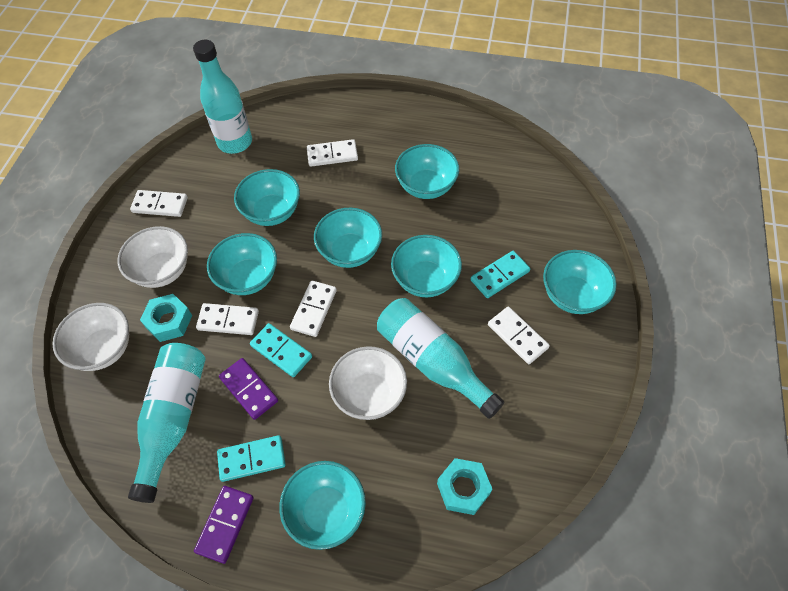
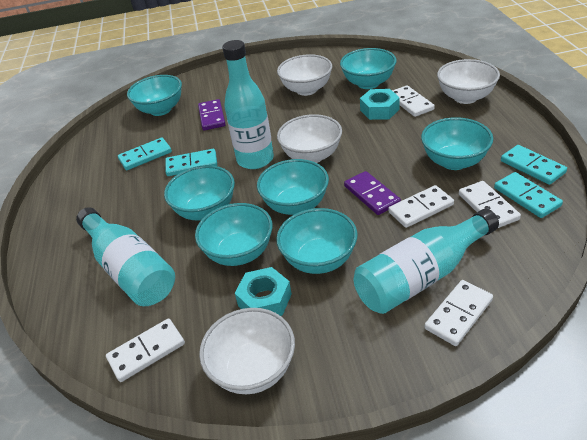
turquoise domino: 3 -> 4
white bowl: 3 -> 4

